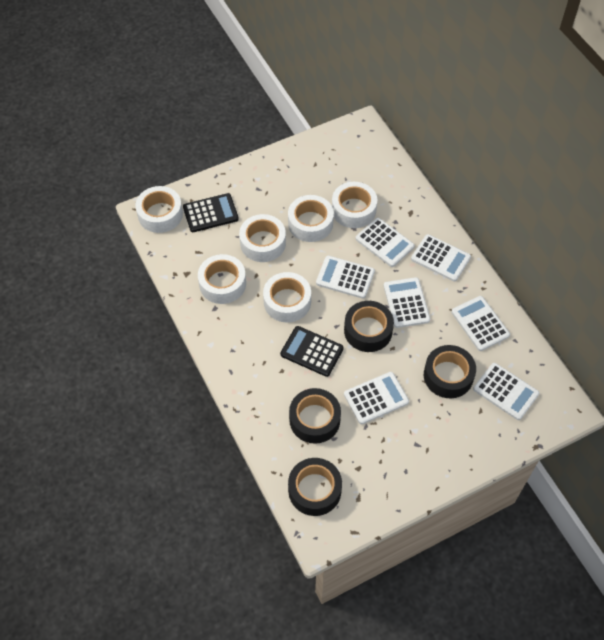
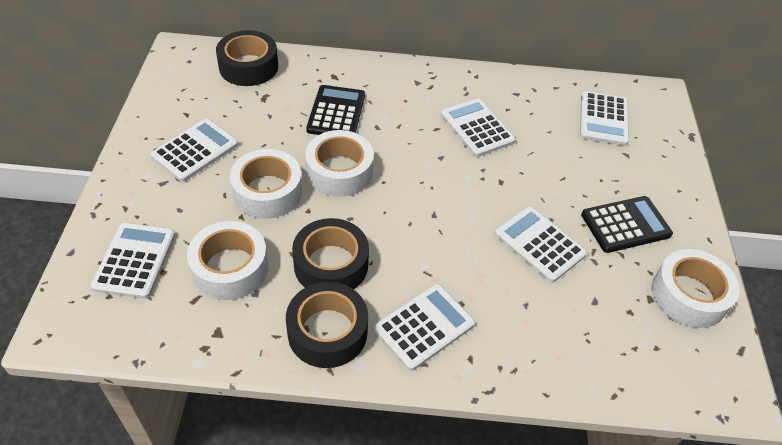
black tape: 4 -> 3
white calculator: 7 -> 6
white tape: 6 -> 4

